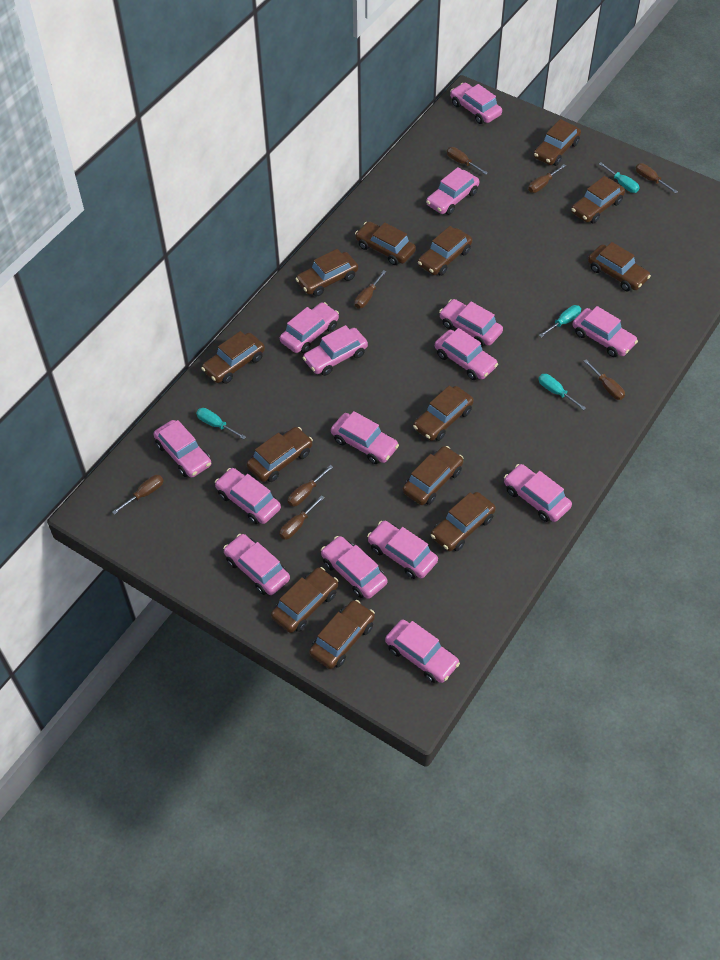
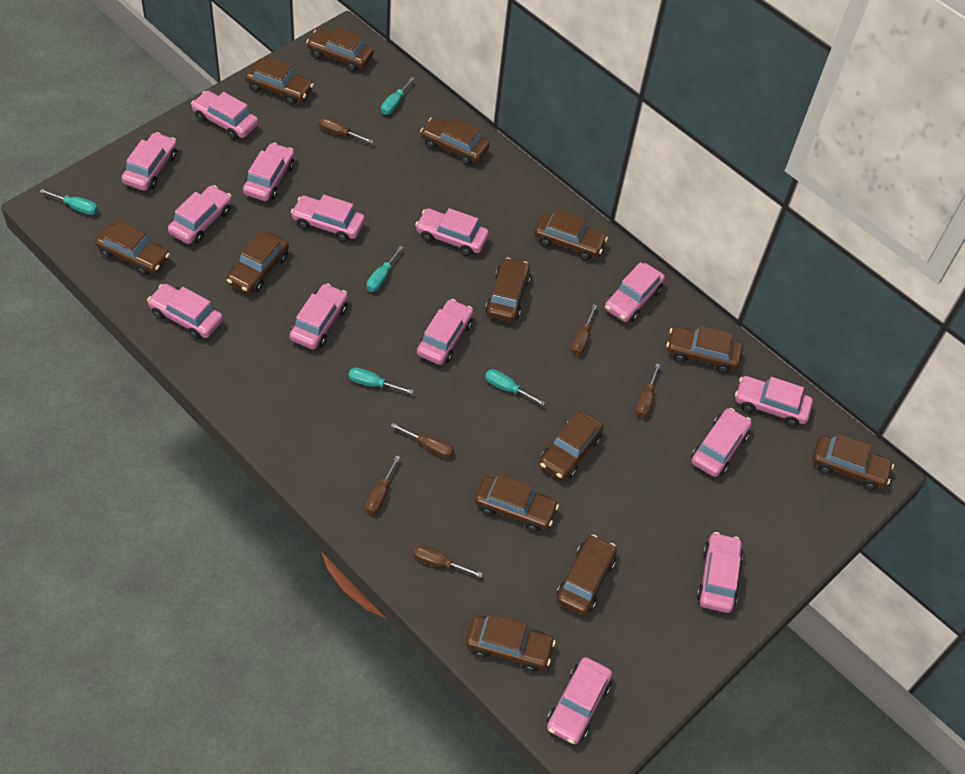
brown screwdriver: 8 -> 6
pink car: 15 -> 14
turquoise screwdriver: 4 -> 5

